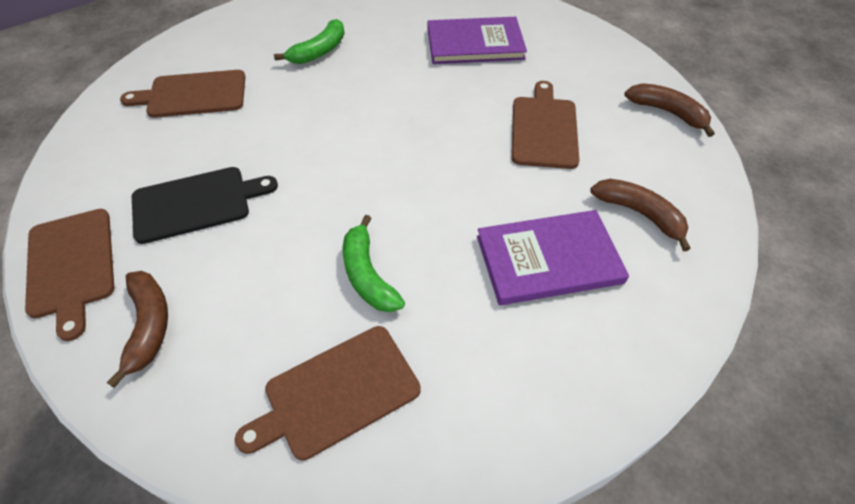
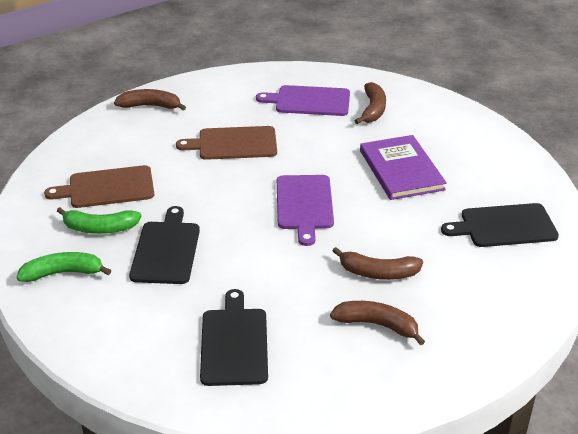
black cutting board: 1 -> 3
brown banana: 3 -> 4
brown cutting board: 4 -> 2
purple book: 2 -> 1
purple cutting board: 0 -> 2

